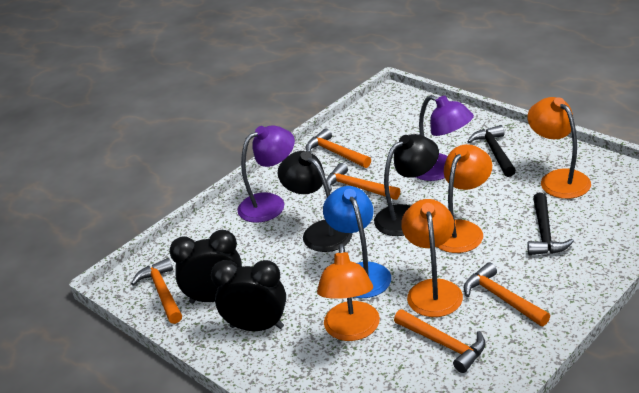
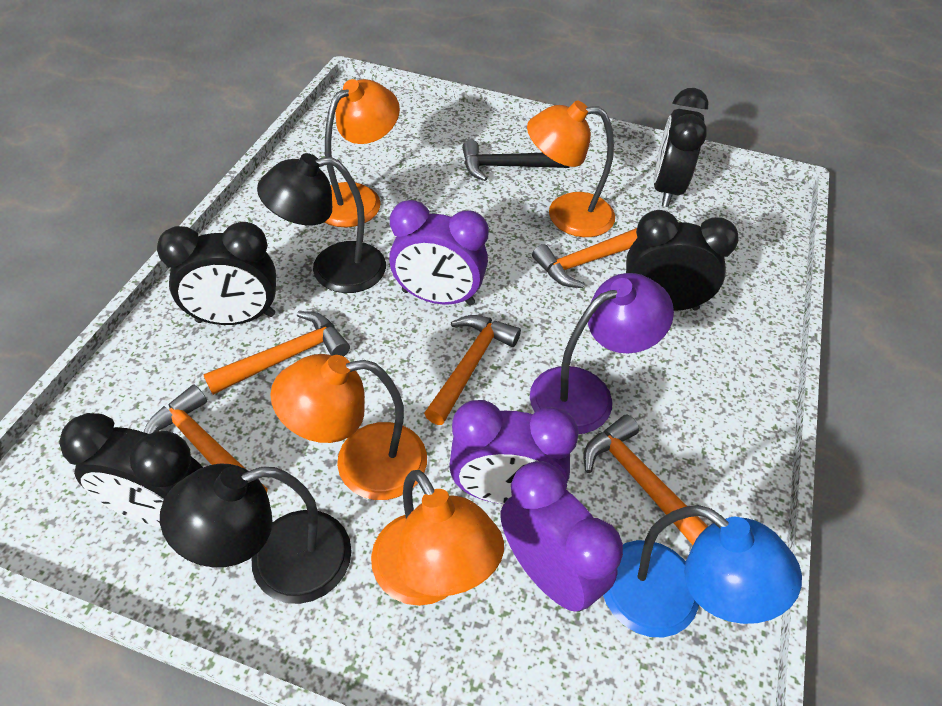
black clock: 2 -> 4
black hammer: 2 -> 1
purple clock: 0 -> 3
purple lamp: 2 -> 1

